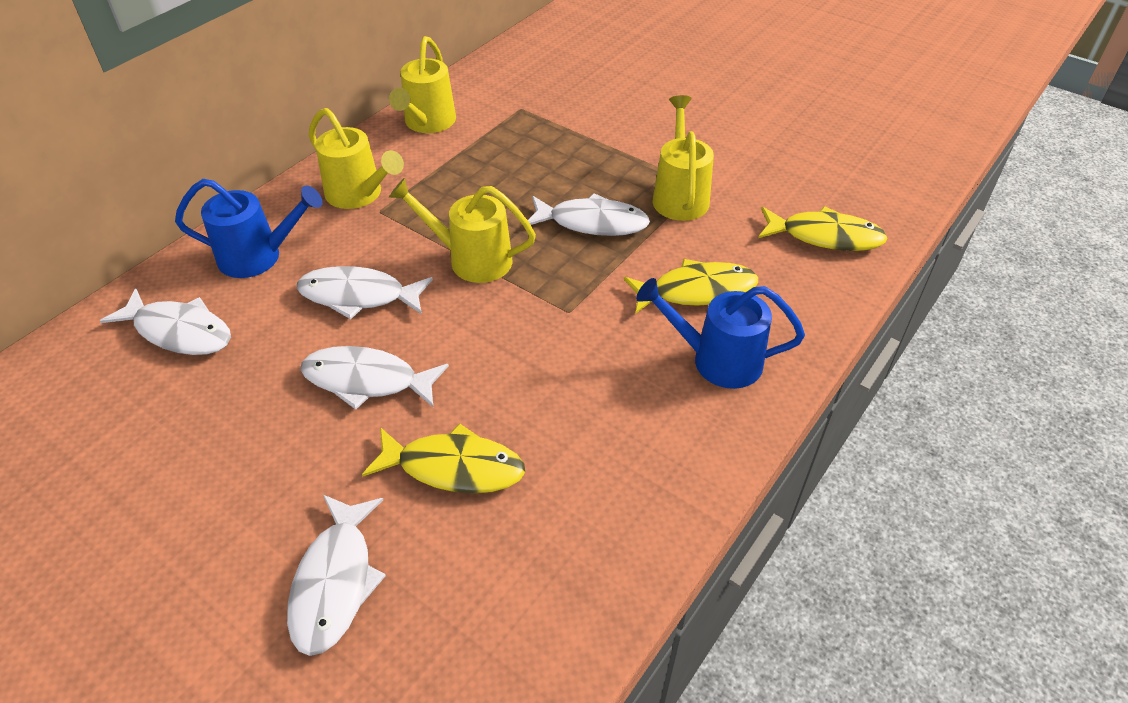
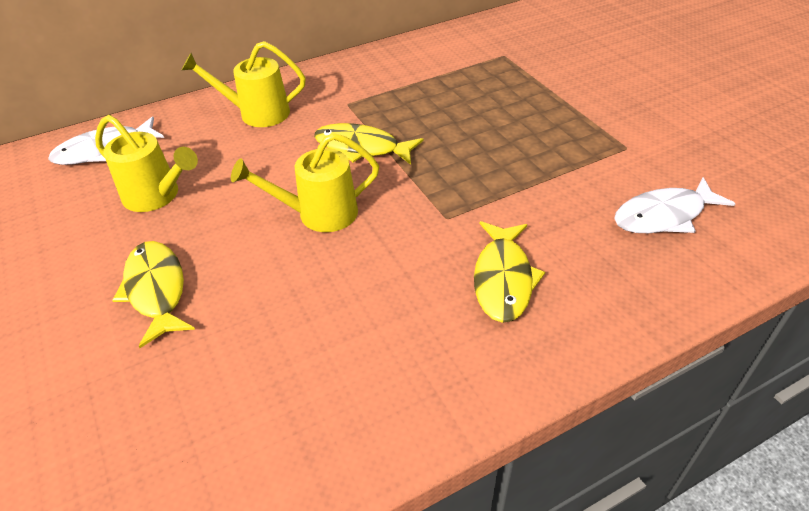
blue watering can: 2 -> 0
white fish: 5 -> 2
yellow watering can: 4 -> 3

